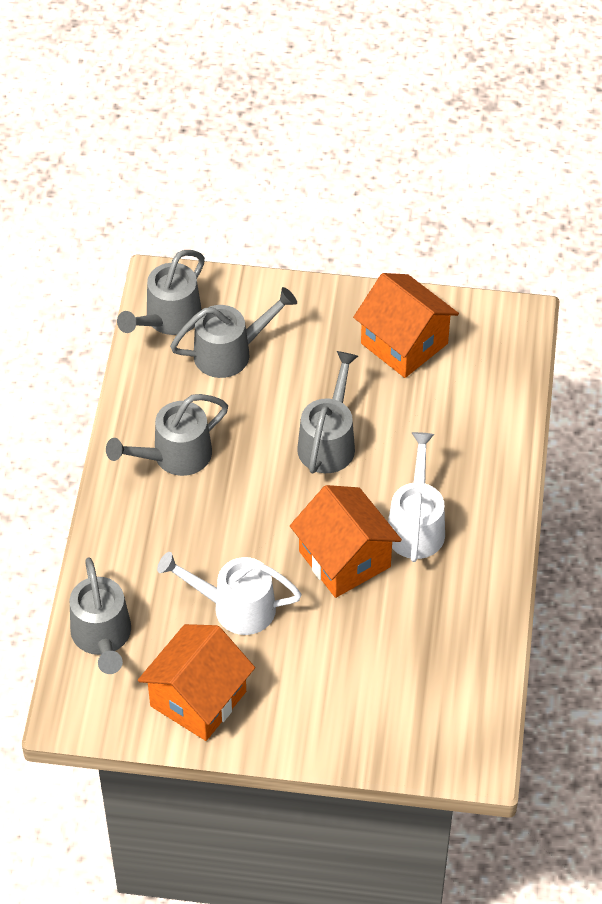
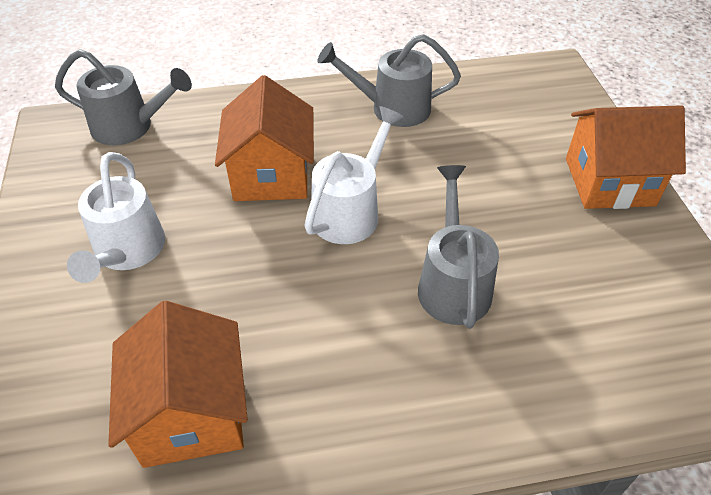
grey watering can: 5 -> 3

